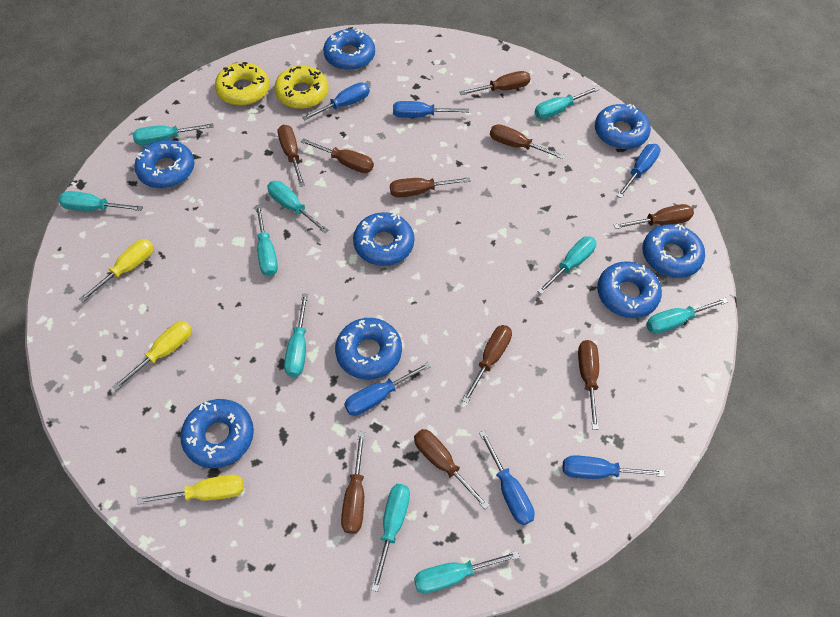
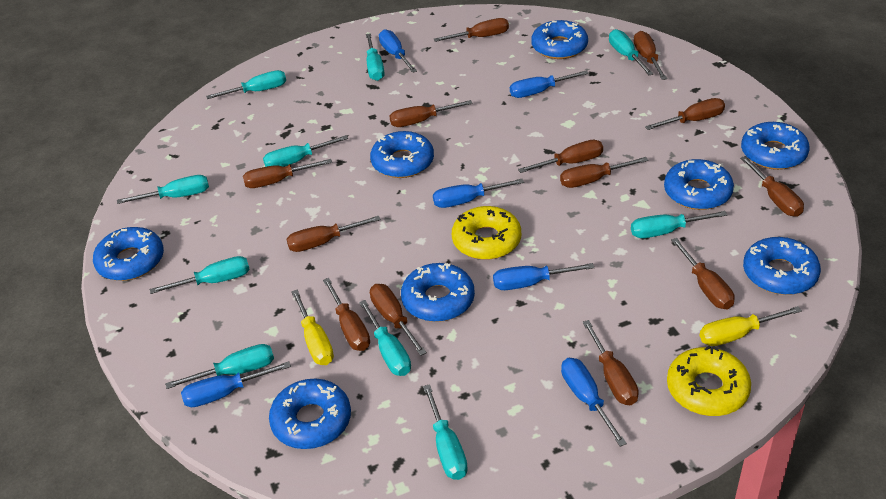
brown screwdriver: 10 -> 13
yellow screwdriver: 3 -> 2

